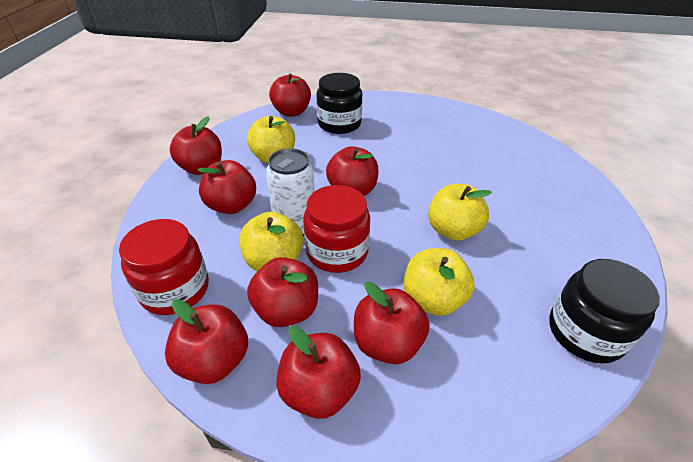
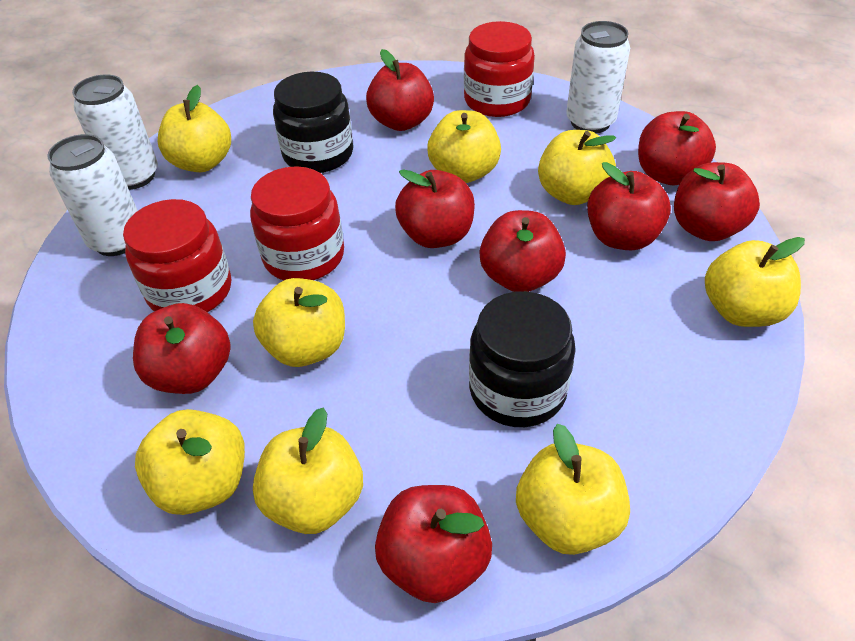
red jar: 2 -> 3
white can: 1 -> 3
yellow apple: 4 -> 8

